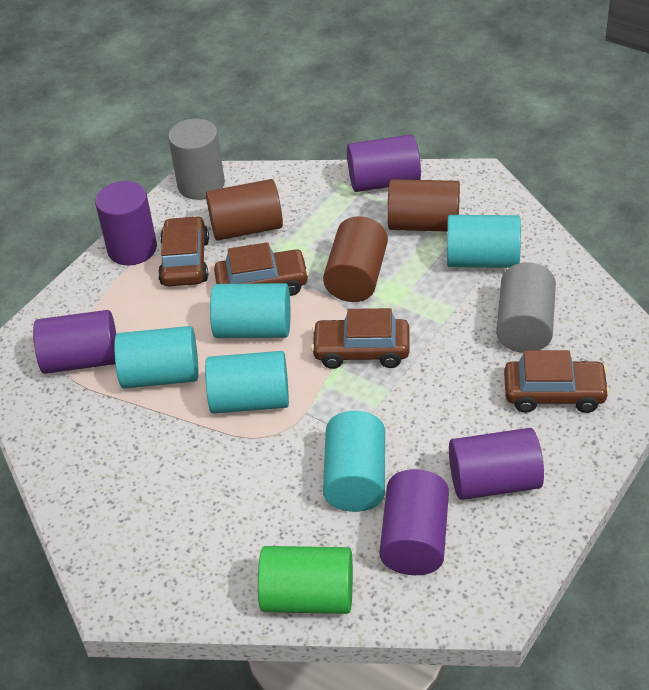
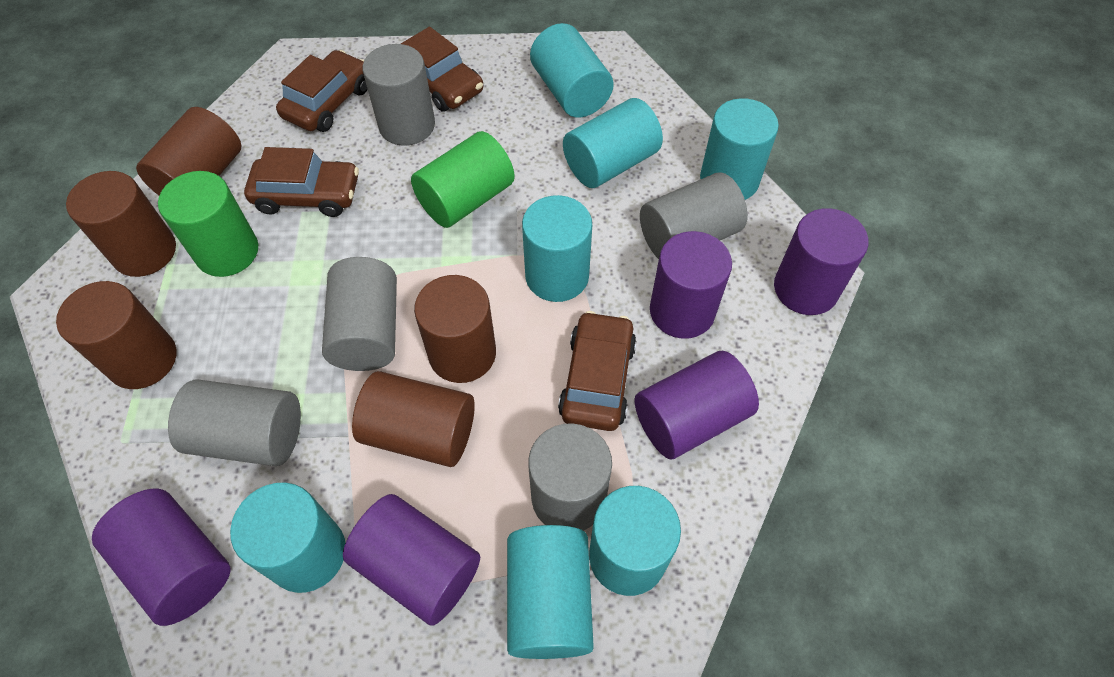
brown cylinder: 3 -> 5
green cylinder: 1 -> 2
grey cylinder: 2 -> 5
turquoise cylinder: 5 -> 7

